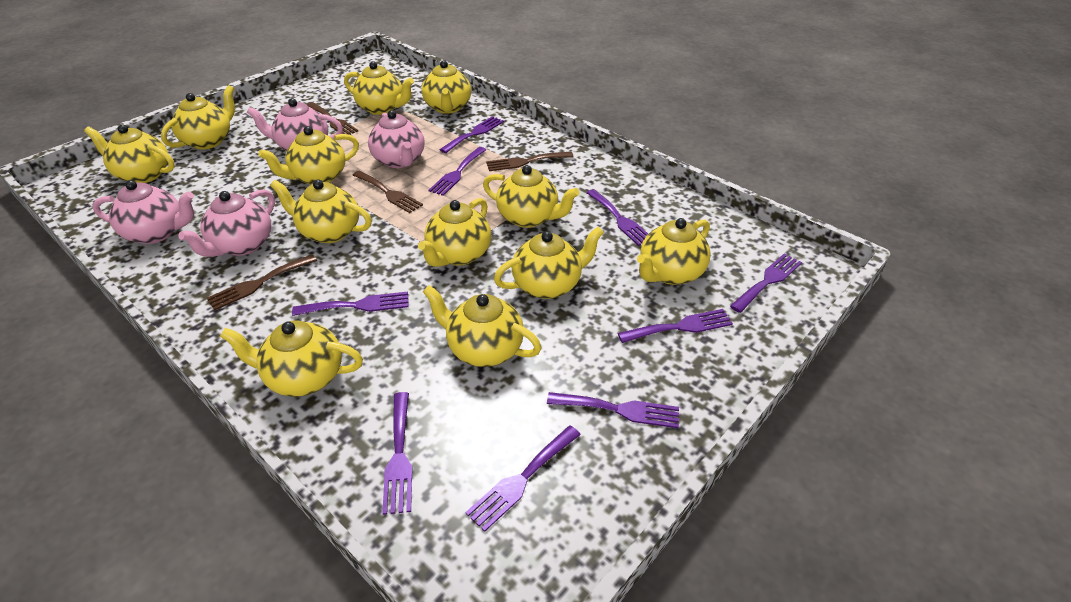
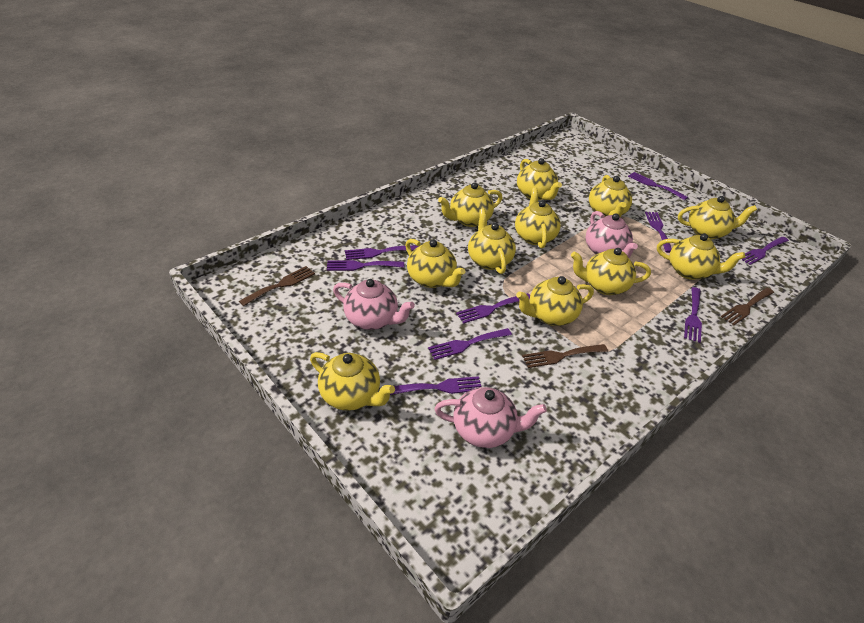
brown fork: 4 -> 3
pink teapot: 4 -> 3
yellow teapot: 12 -> 11

